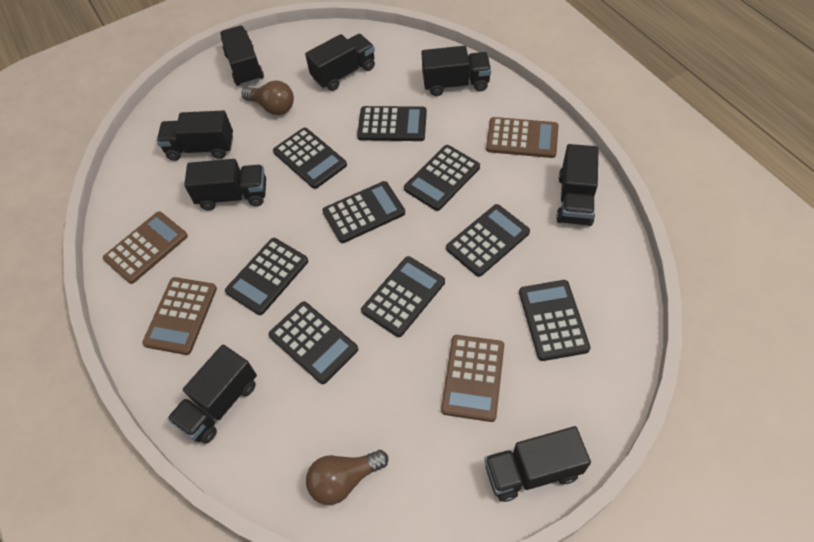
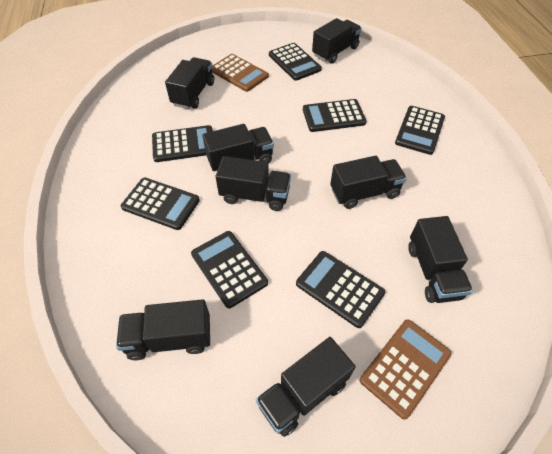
black calculator: 9 -> 7
brown calculator: 4 -> 2
brown light bulb: 2 -> 0

